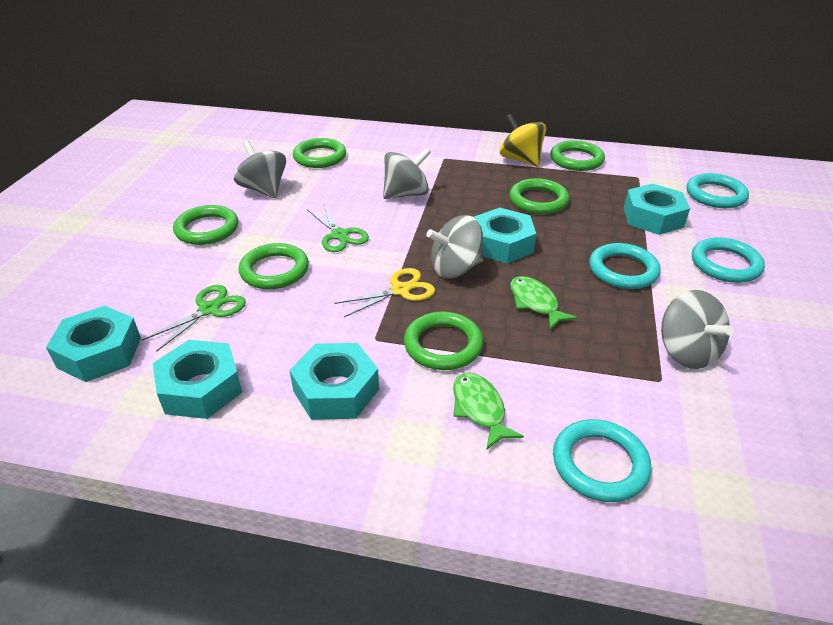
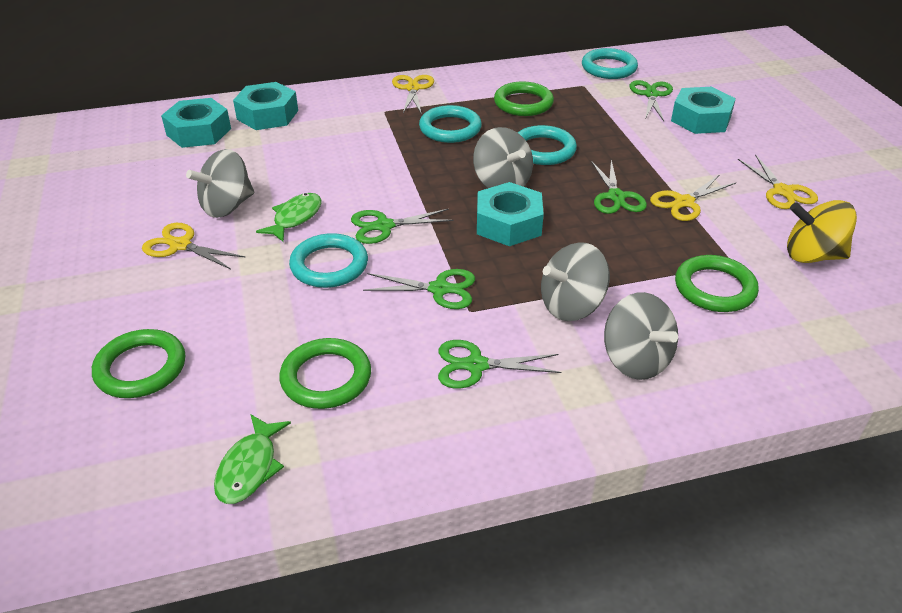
green ring: 6 -> 4
green scissors: 2 -> 5
turquoise nut: 5 -> 4
yellow scissors: 1 -> 4

